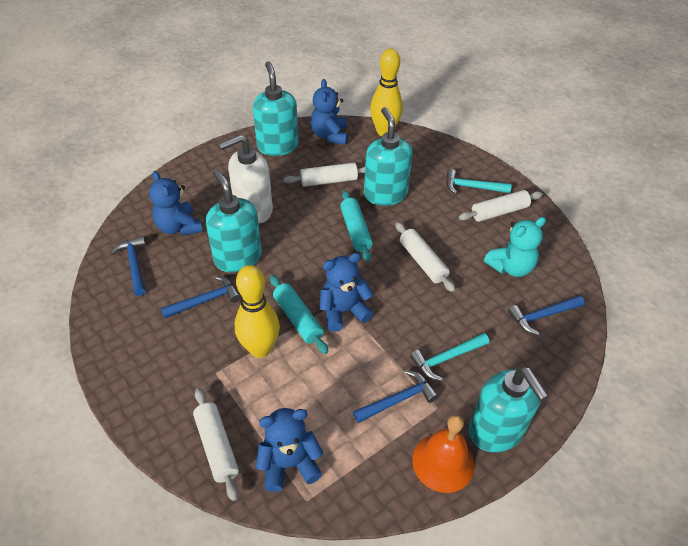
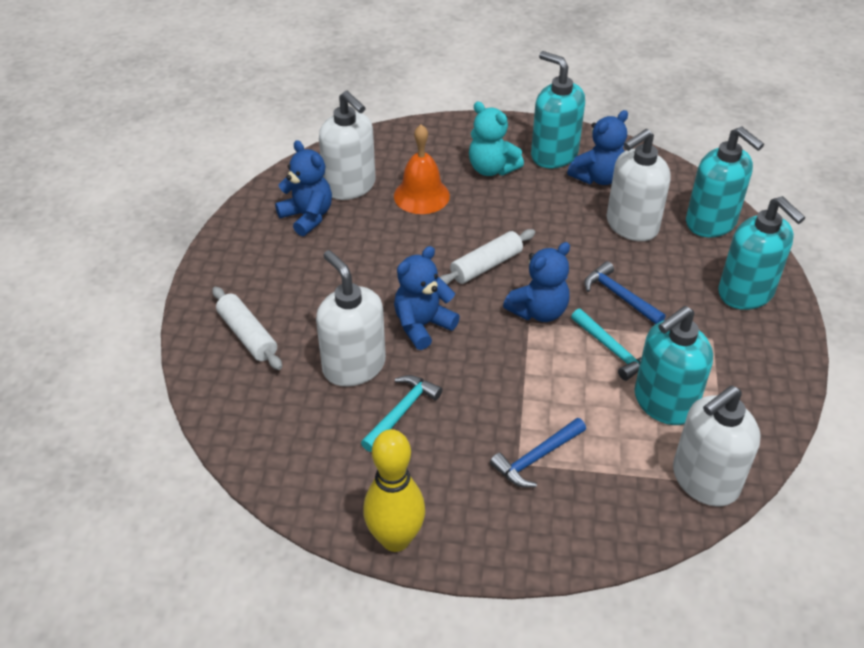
blue hammer: 4 -> 2
turquoise rolling pin: 2 -> 0
white rolling pin: 4 -> 2
white soap dispenser: 1 -> 4
yellow bowling pin: 2 -> 1

